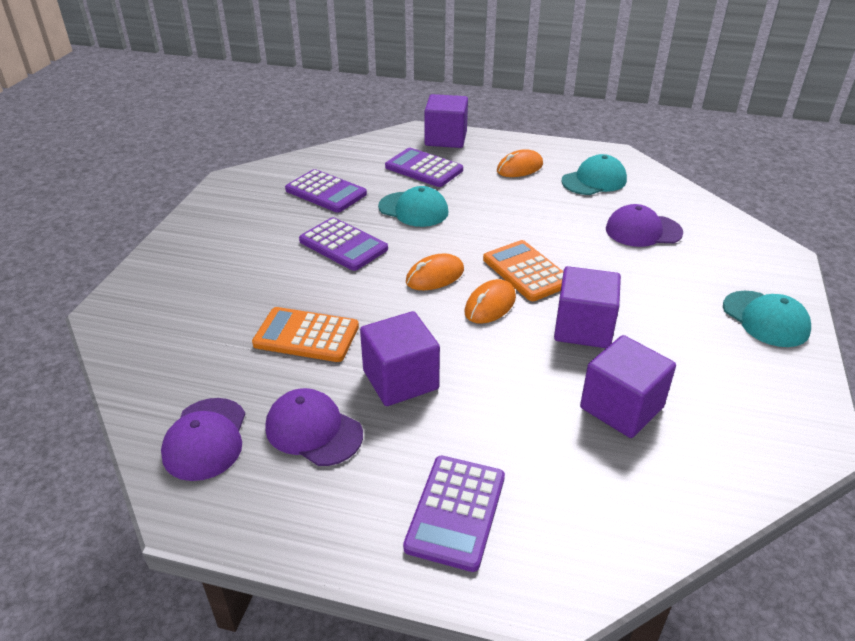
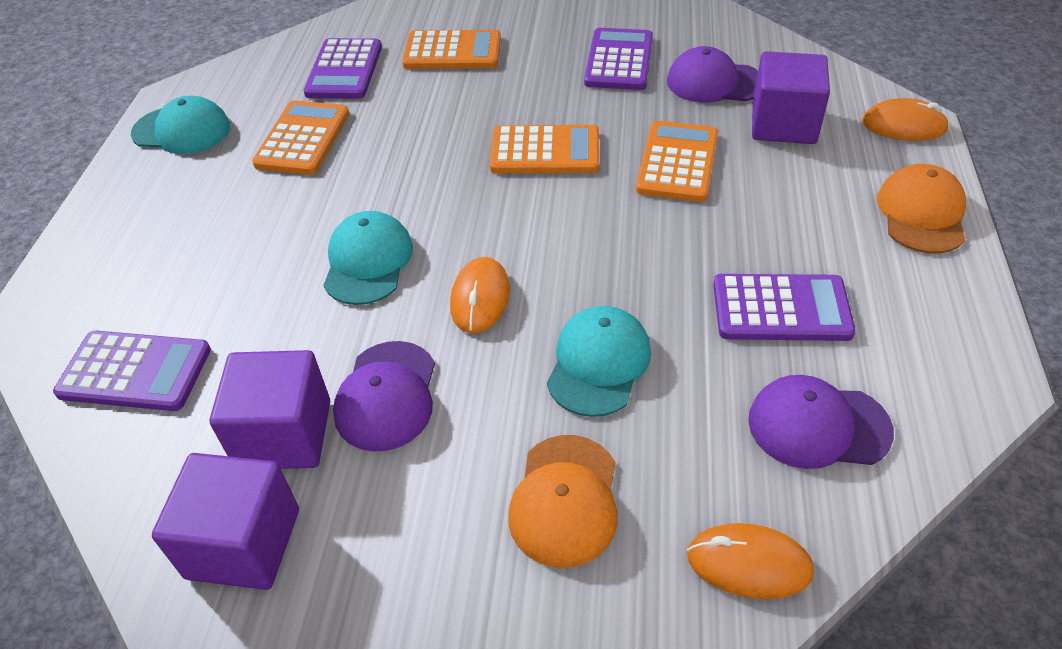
orange calculator: 2 -> 4
orange cap: 0 -> 2
purple cube: 4 -> 3

